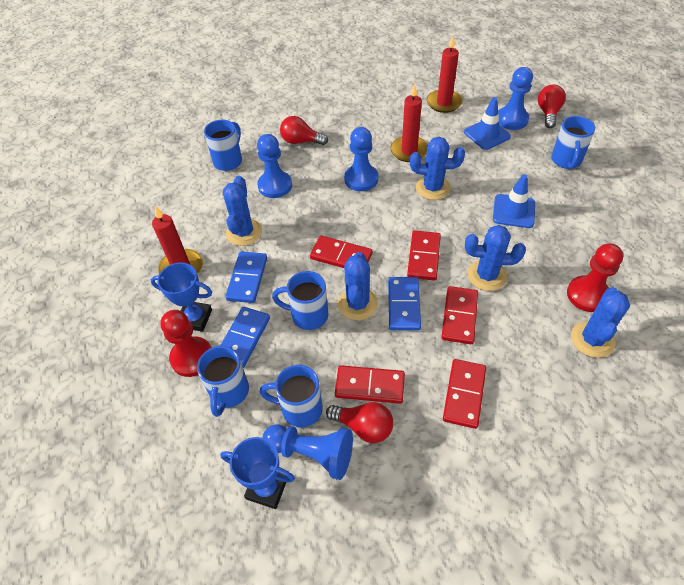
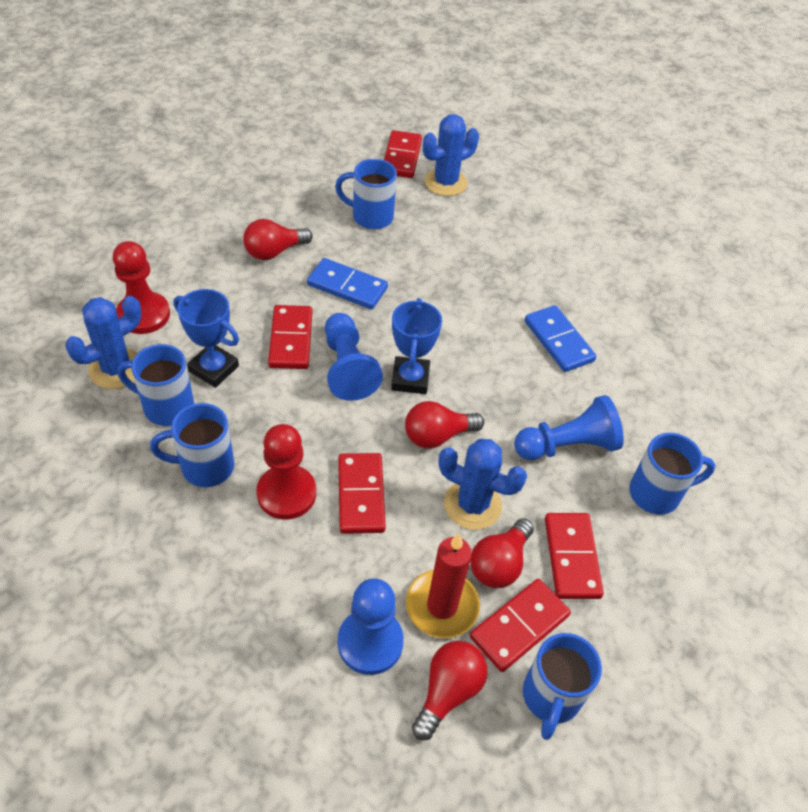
blue cactus: 5 -> 3
blue domino: 3 -> 2
blue pawn: 4 -> 3
blue traffic cone: 2 -> 0
red candle: 3 -> 1
red light bulb: 3 -> 4

